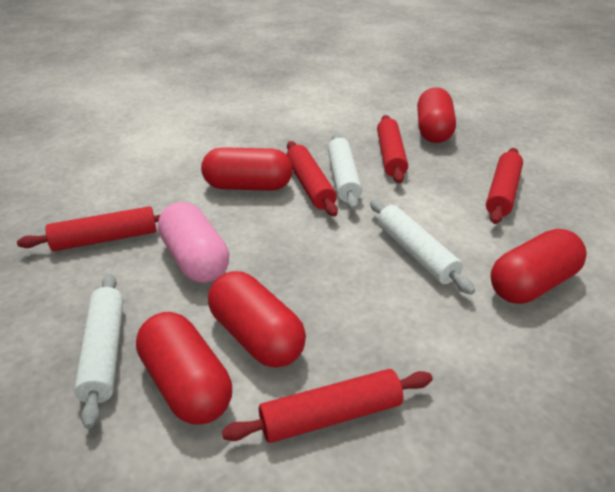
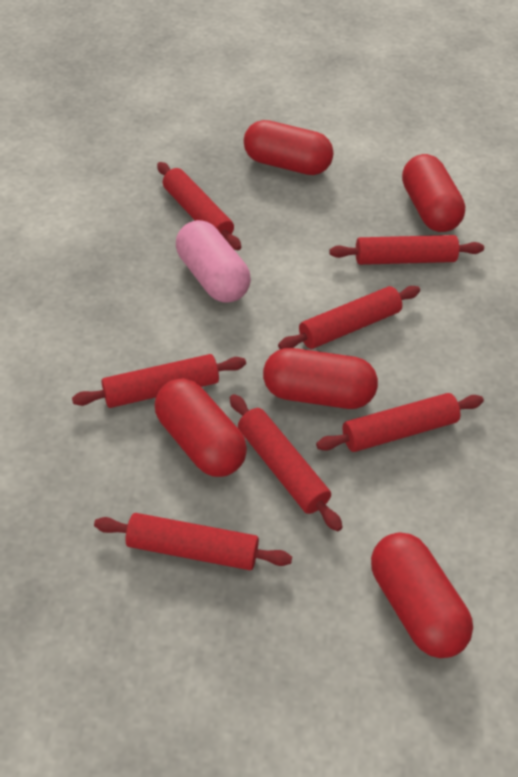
red rolling pin: 5 -> 7
white rolling pin: 3 -> 0

